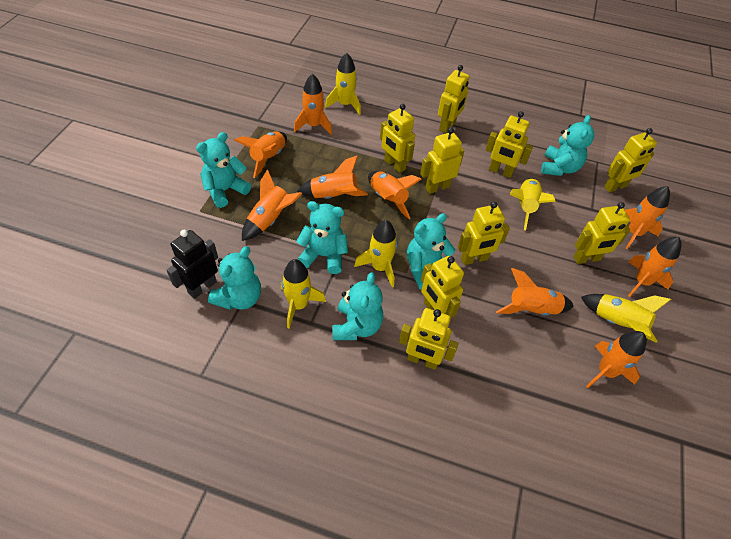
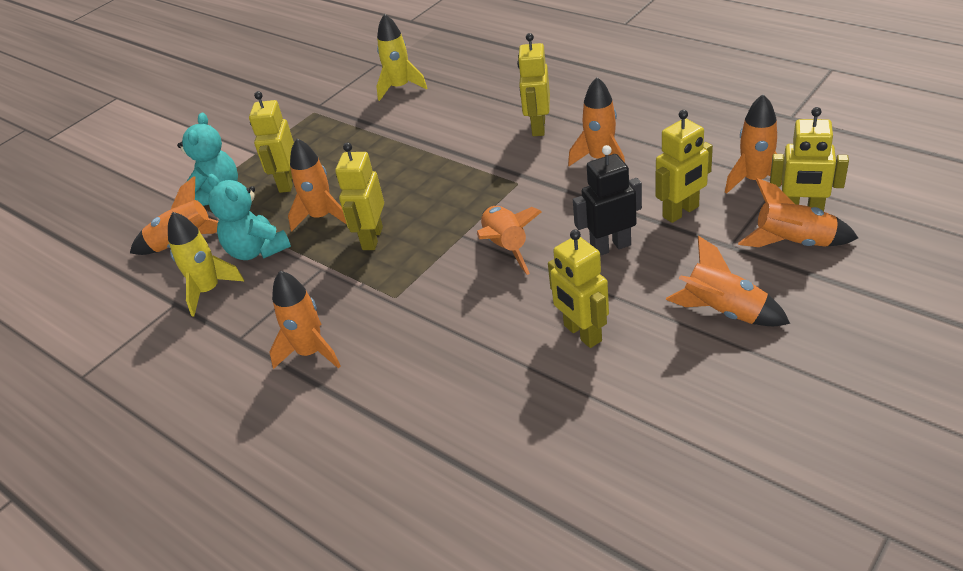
orange rocket: 9 -> 8
turquoise teddy bear: 6 -> 2
yellow robot: 9 -> 6
yellow rocket: 5 -> 2

